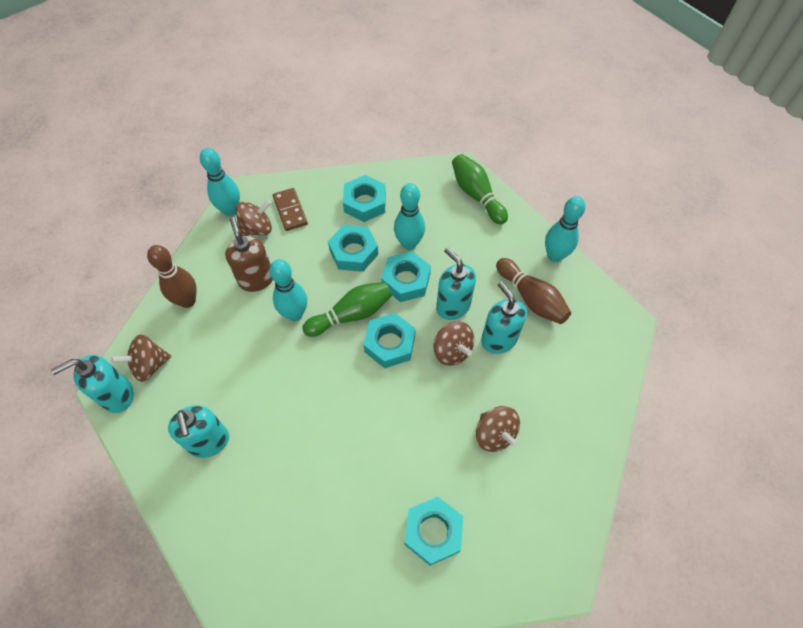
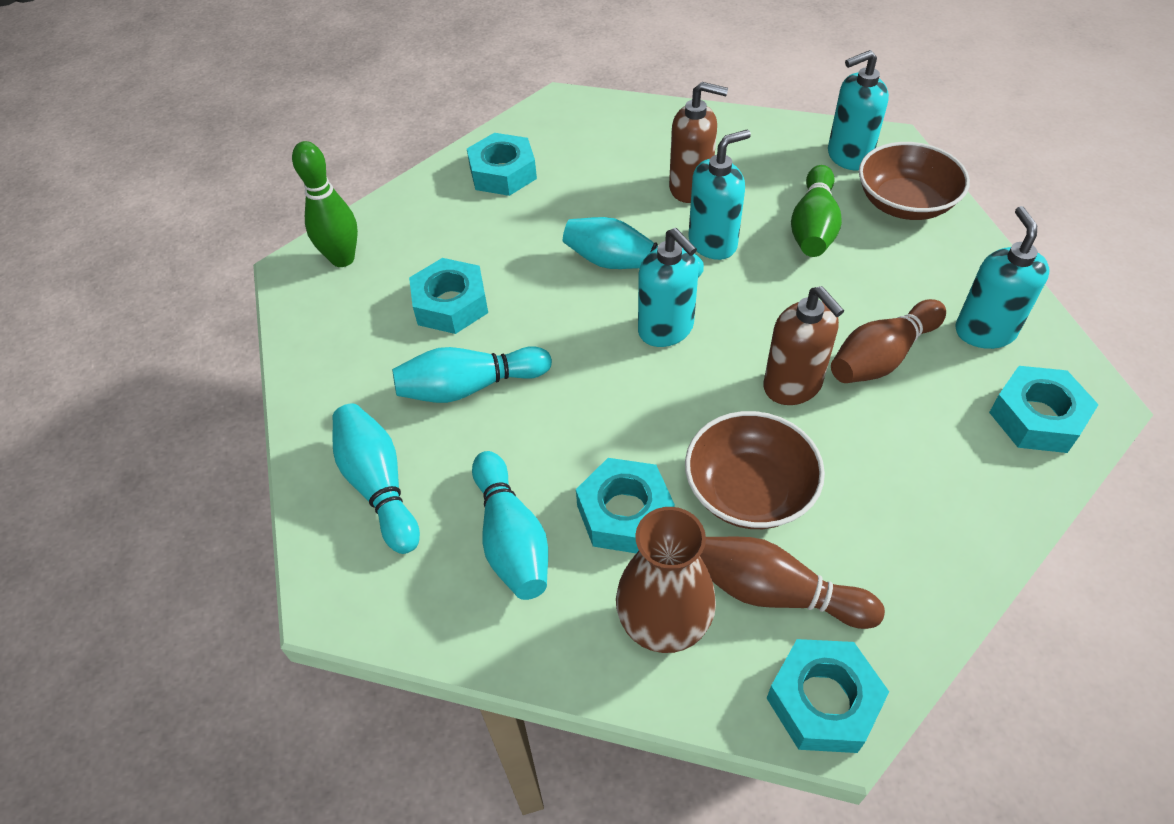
brown bowl: 0 -> 2
brown domino: 1 -> 0
brown soap dispenser: 1 -> 2
brown spinning top: 4 -> 0
brown vase: 0 -> 1

